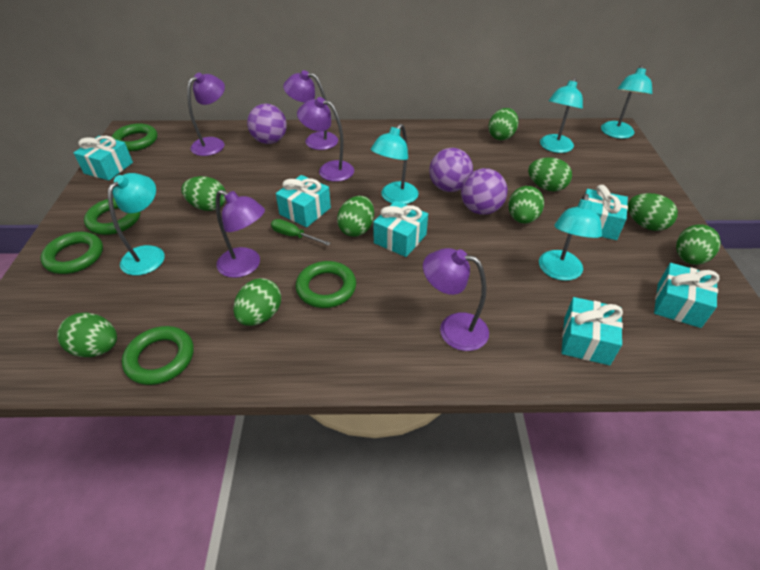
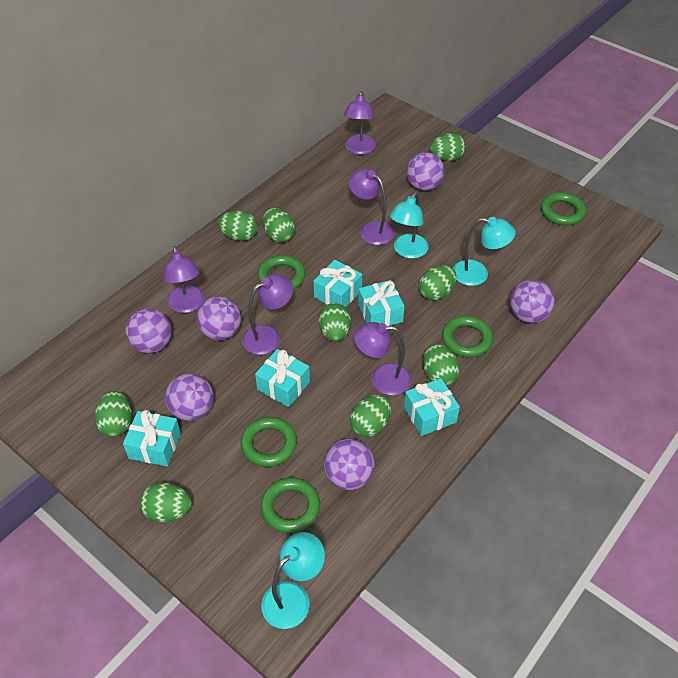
green screwdriver: 1 -> 0
purple ball: 3 -> 6
turquoise gift: 6 -> 5
turquoise lamp: 5 -> 3

